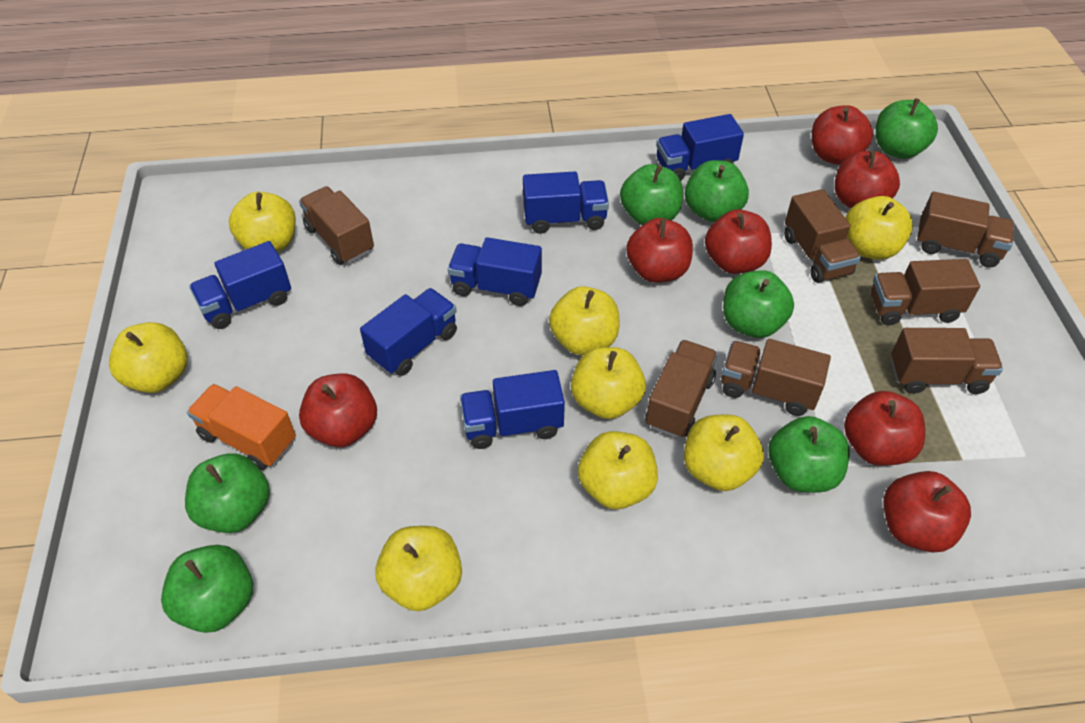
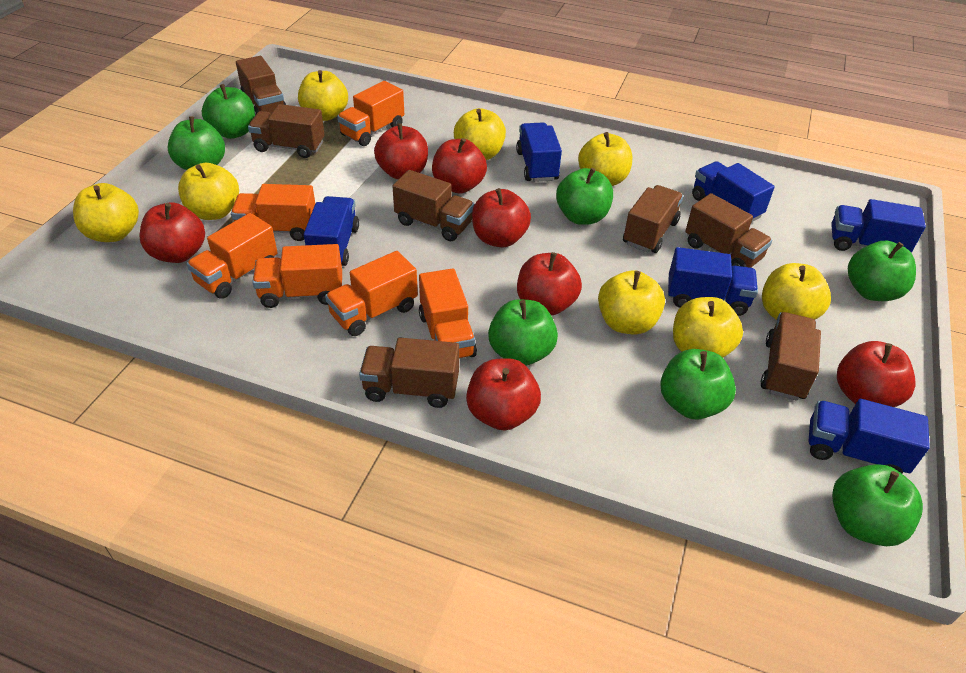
orange truck: 1 -> 6

